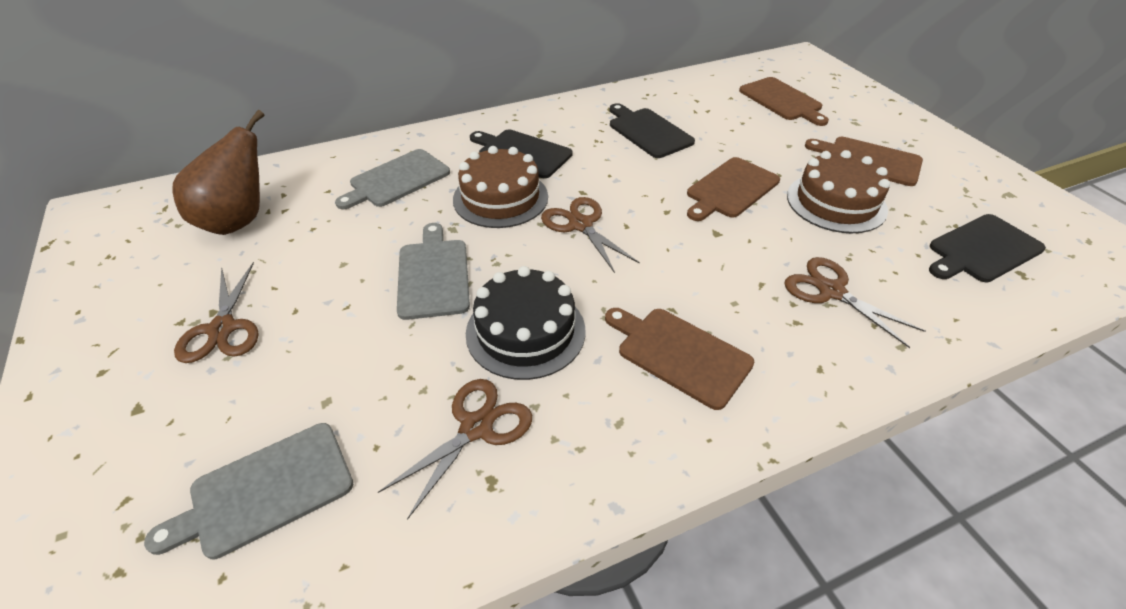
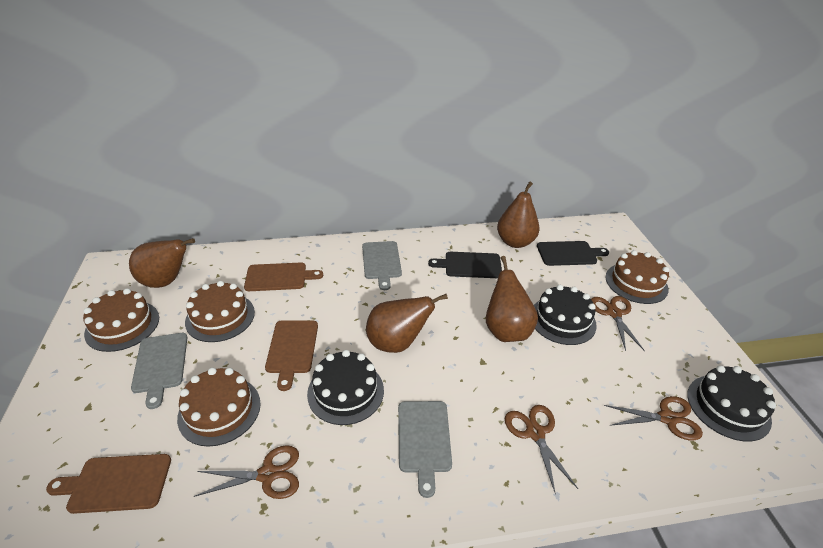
black cake: 1 -> 3
black cutting board: 3 -> 2
brown cake: 2 -> 4
brown cutting board: 4 -> 3
brown pear: 1 -> 4

